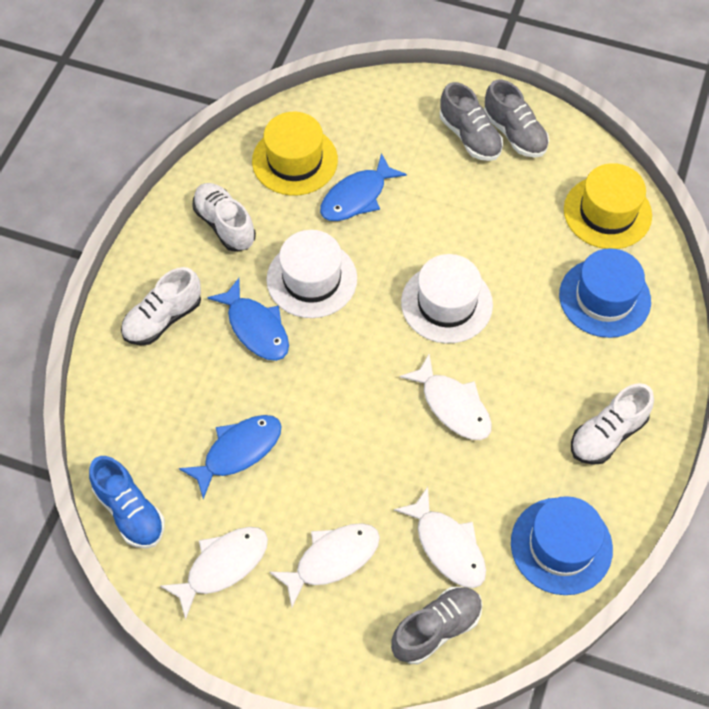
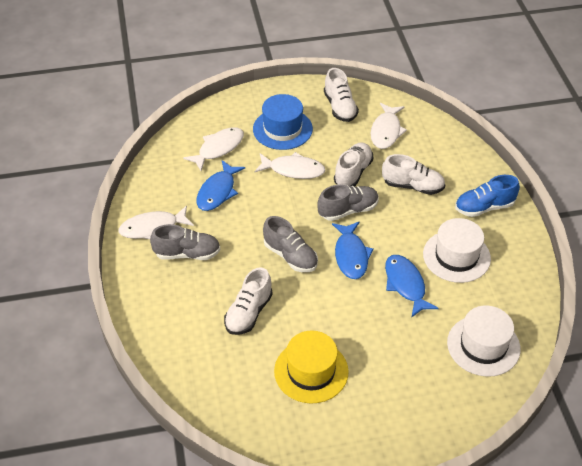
blue hat: 2 -> 1
white shoe: 3 -> 4
yellow hat: 2 -> 1

